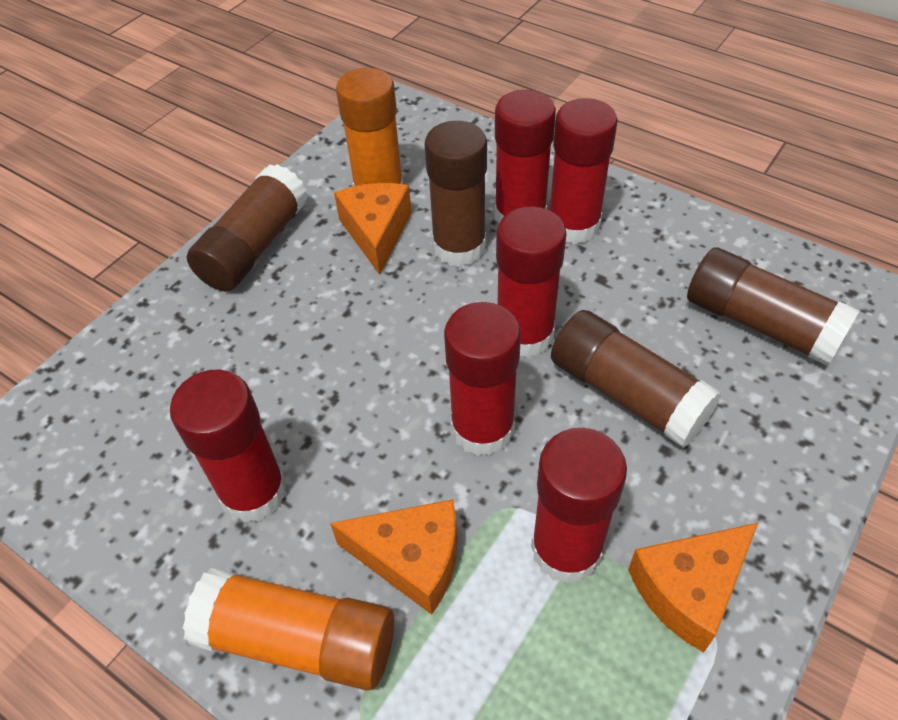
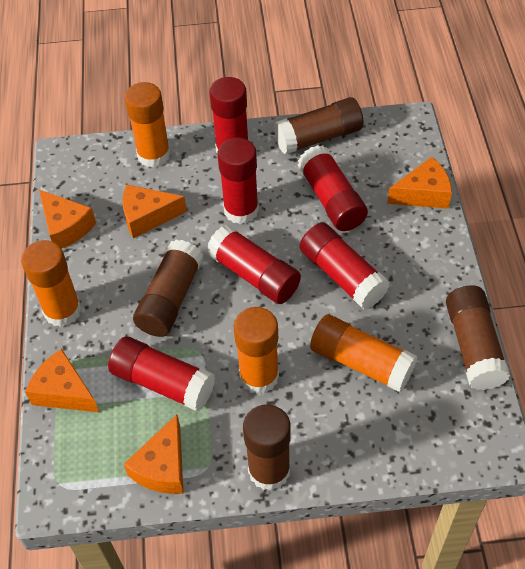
orange cheese: 3 -> 5
orange glue stick: 2 -> 4

